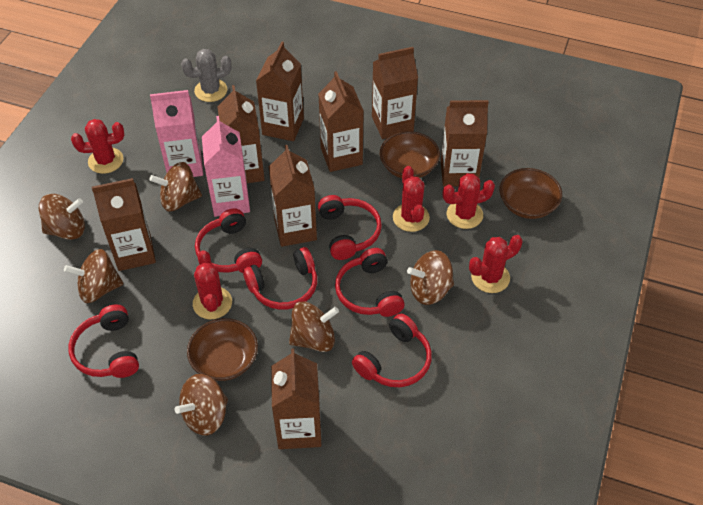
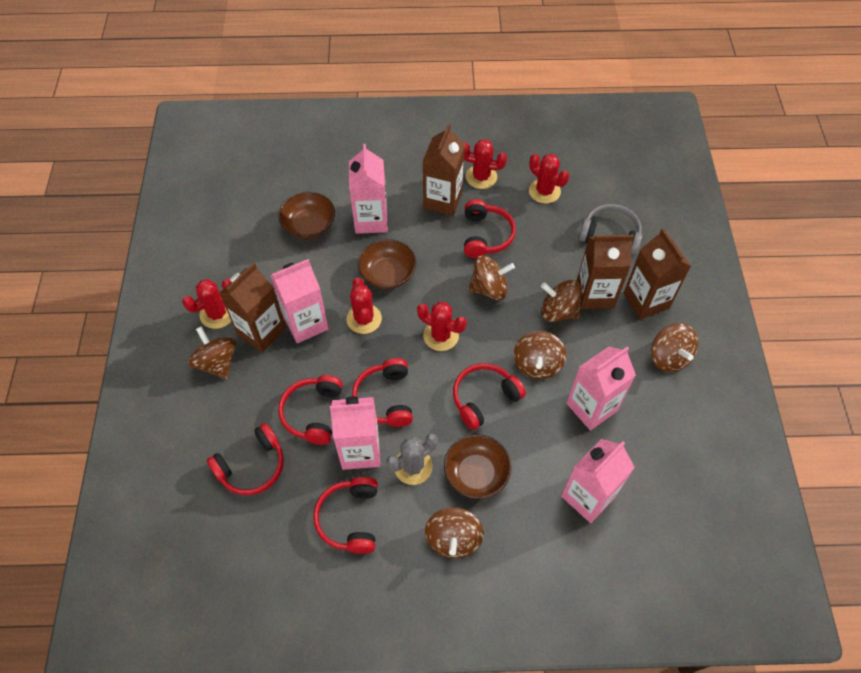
brown carton: 8 -> 4
grey headphones: 0 -> 1
pink carton: 2 -> 5

